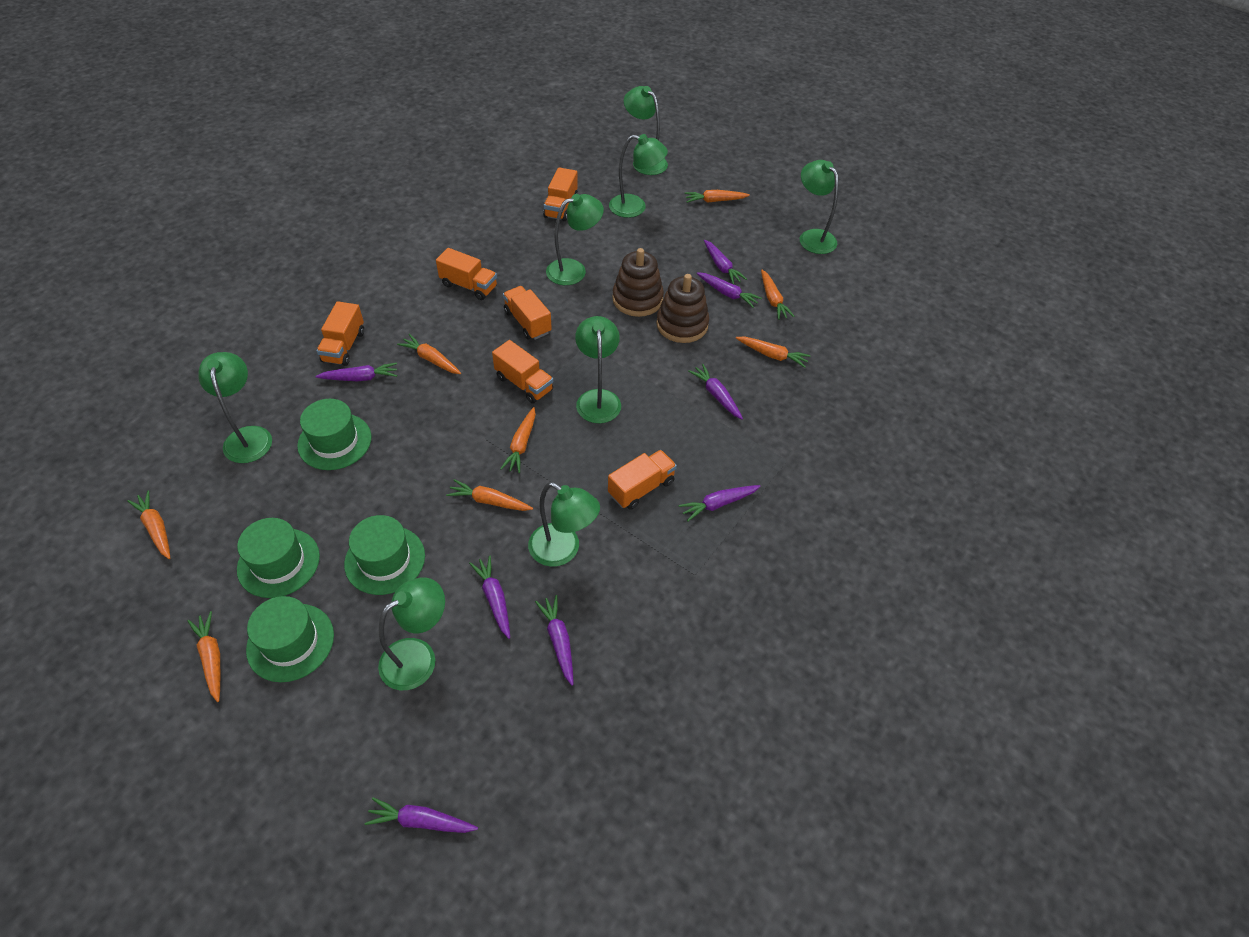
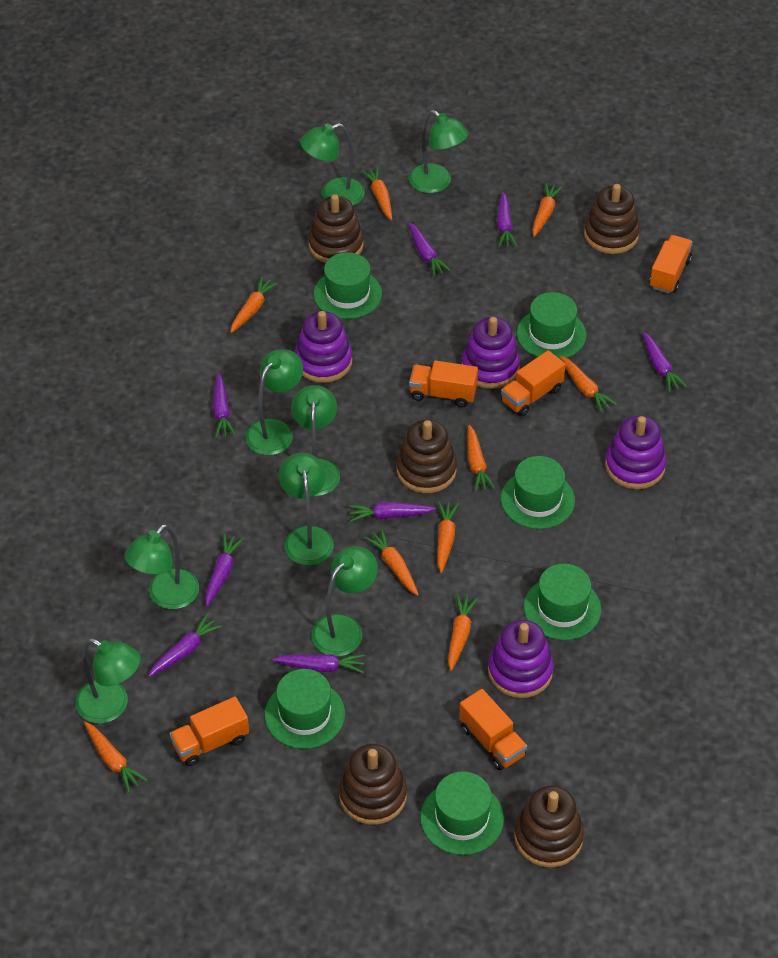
brown stacking toy: 2 -> 5
green hat: 4 -> 6
orange carrot: 8 -> 9
orange truck: 6 -> 5
purple stacking toy: 0 -> 4

